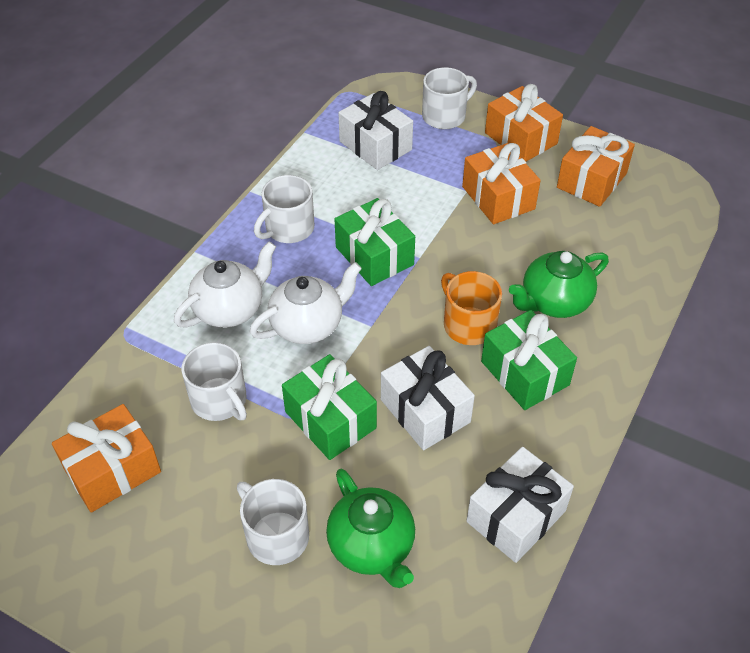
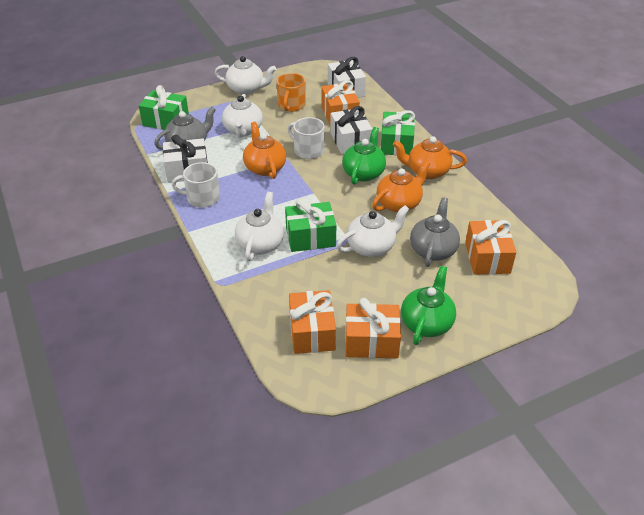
grey teapot: 0 -> 2
orange teapot: 0 -> 3
white mug: 4 -> 2
white teapot: 2 -> 4

